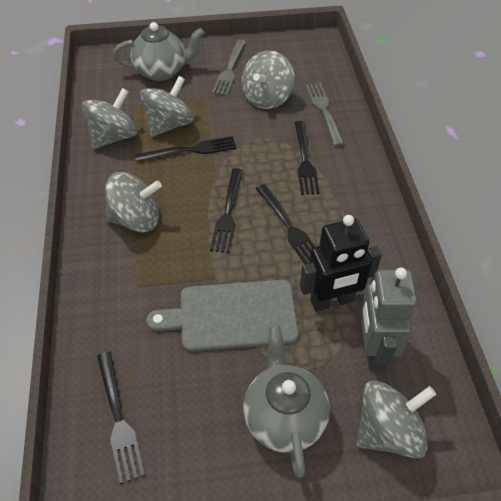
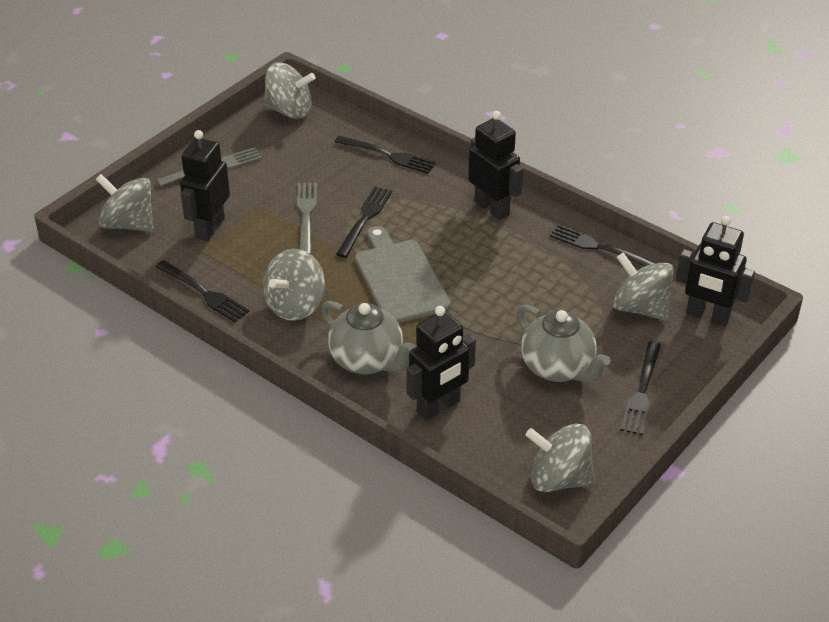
black robot: 1 -> 4
grey robot: 1 -> 0

